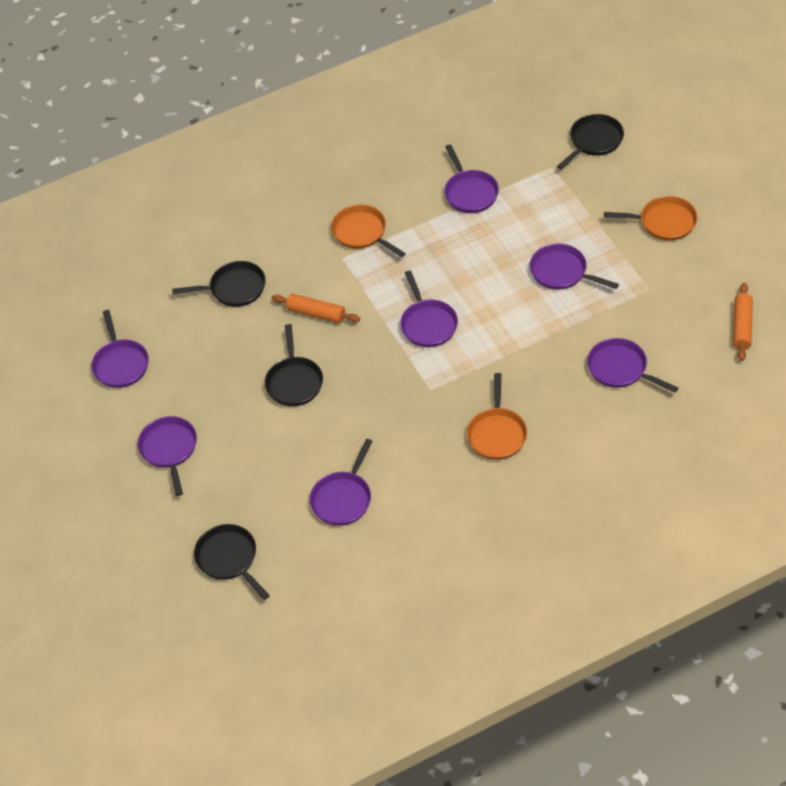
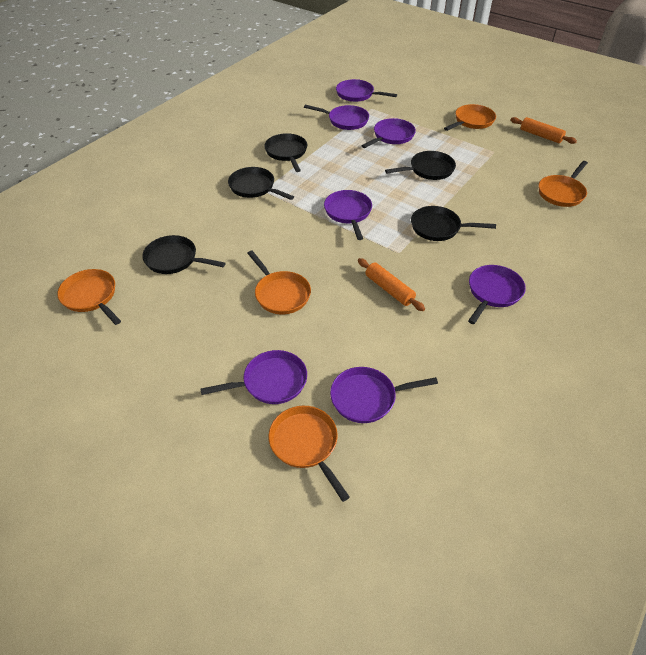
black pan: 4 -> 5
orange pan: 3 -> 5

